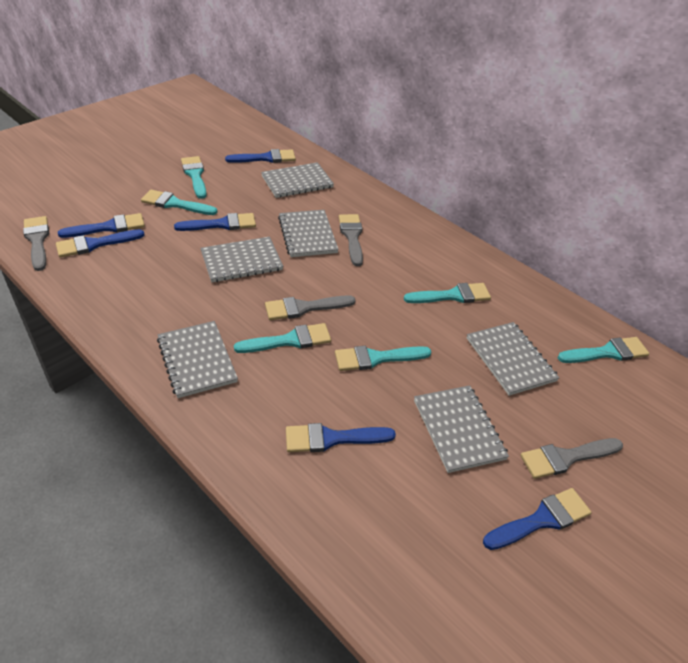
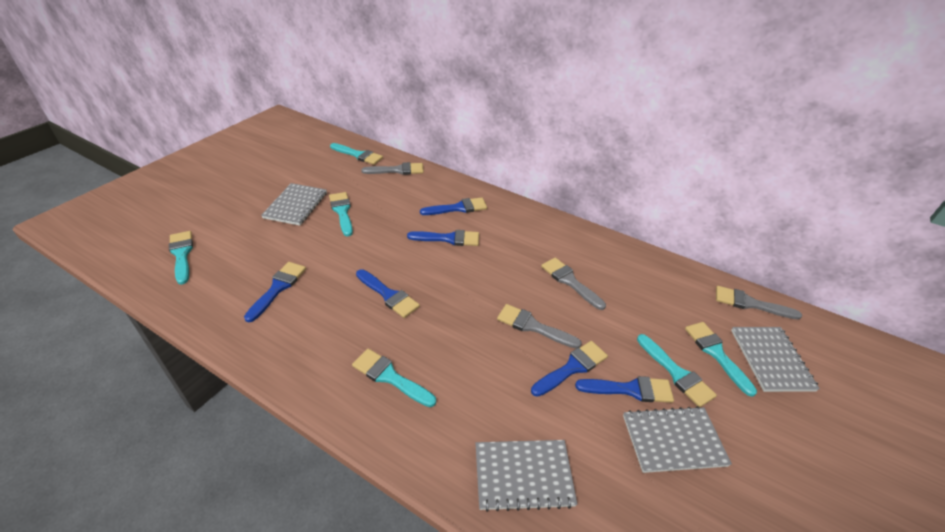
grey notebook: 6 -> 4

